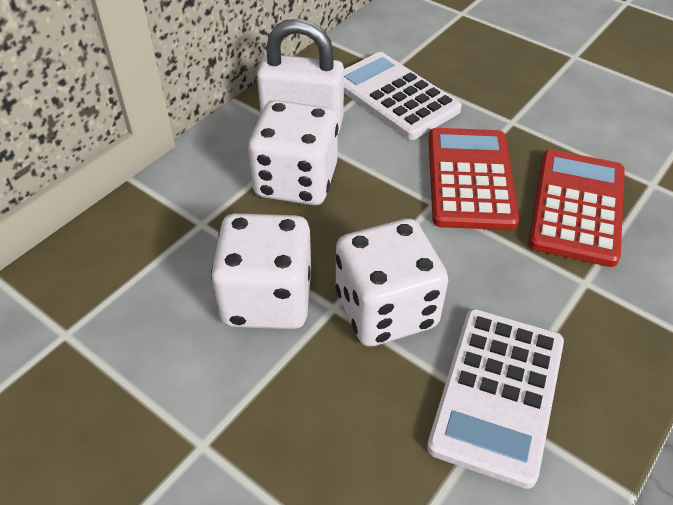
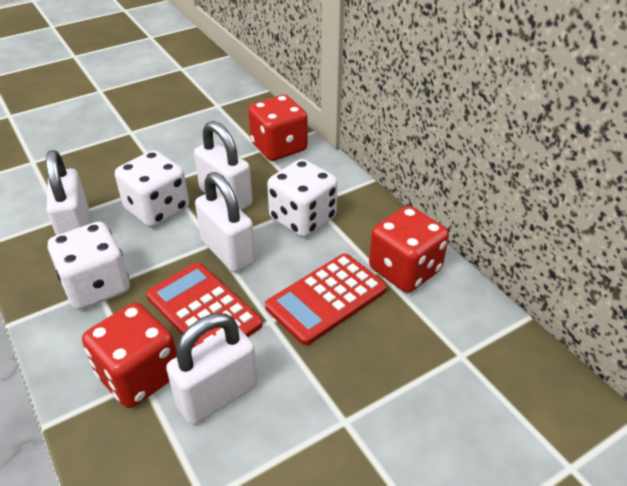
red dice: 0 -> 3
white calculator: 2 -> 0
white padlock: 1 -> 4

